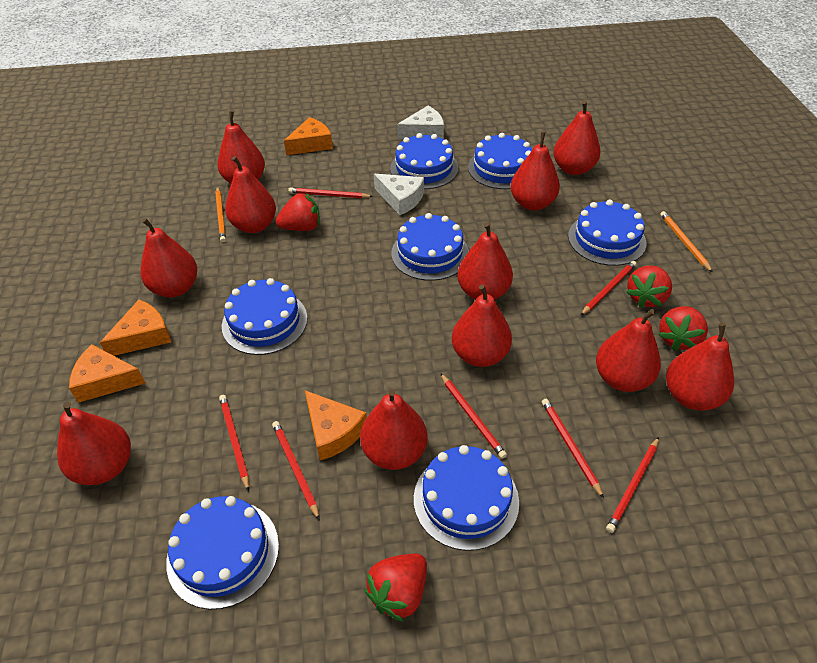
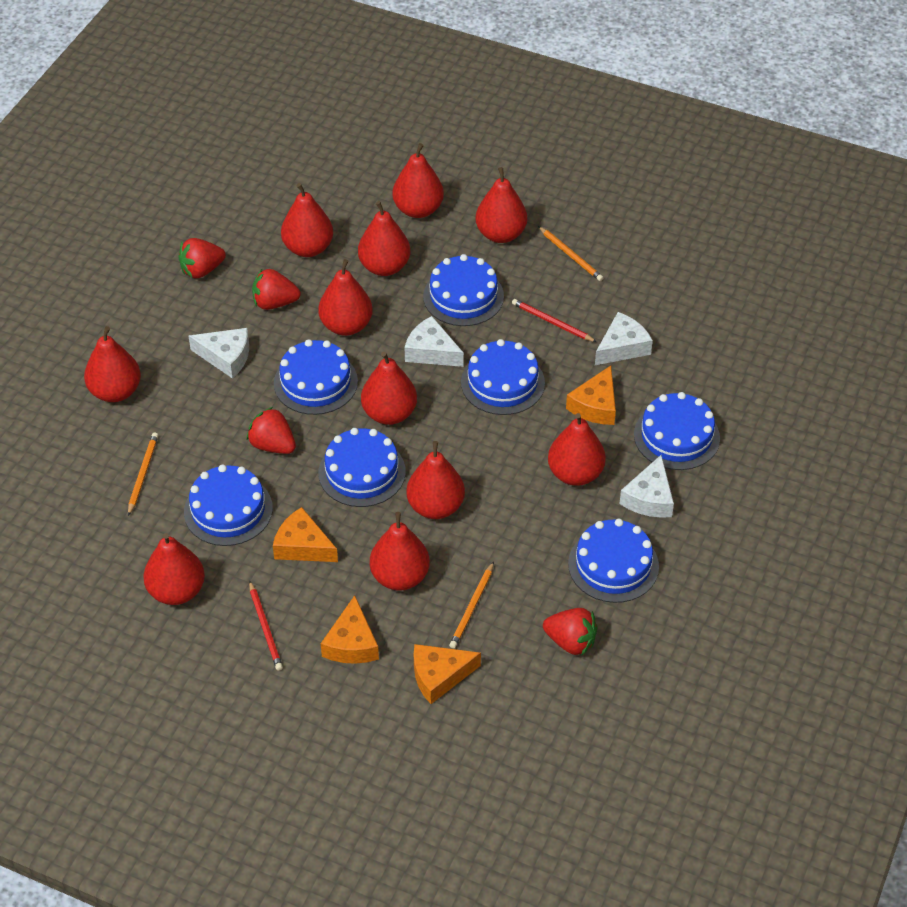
orange pencil: 2 -> 3
red pencil: 7 -> 2
white cheese: 2 -> 4

